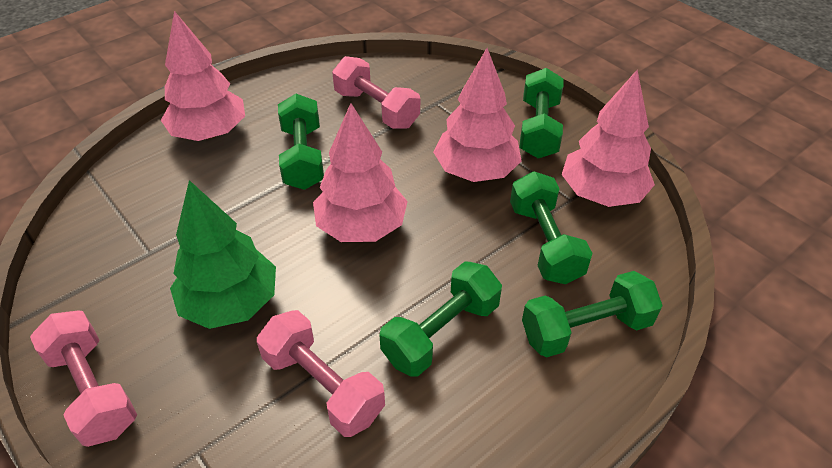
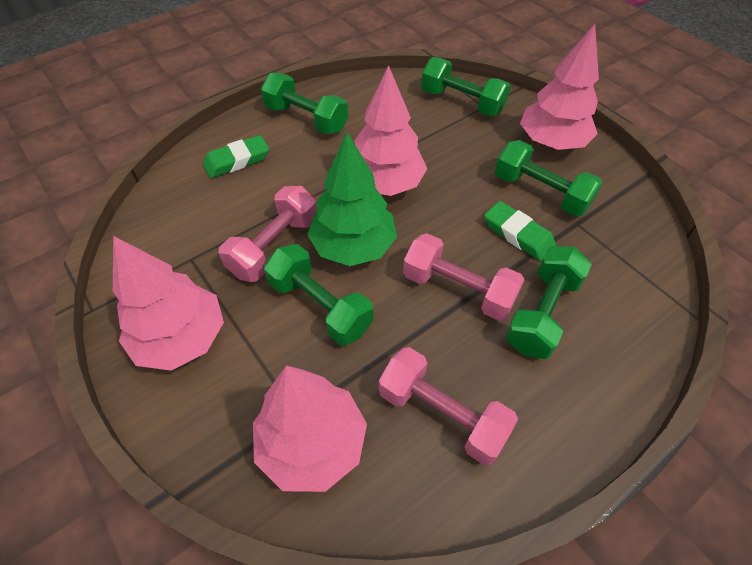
green eraser: 0 -> 2

